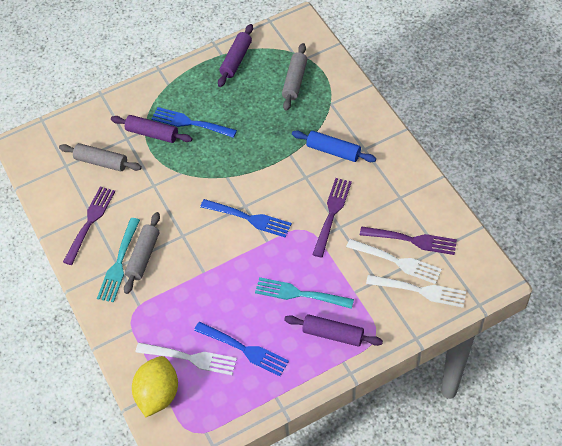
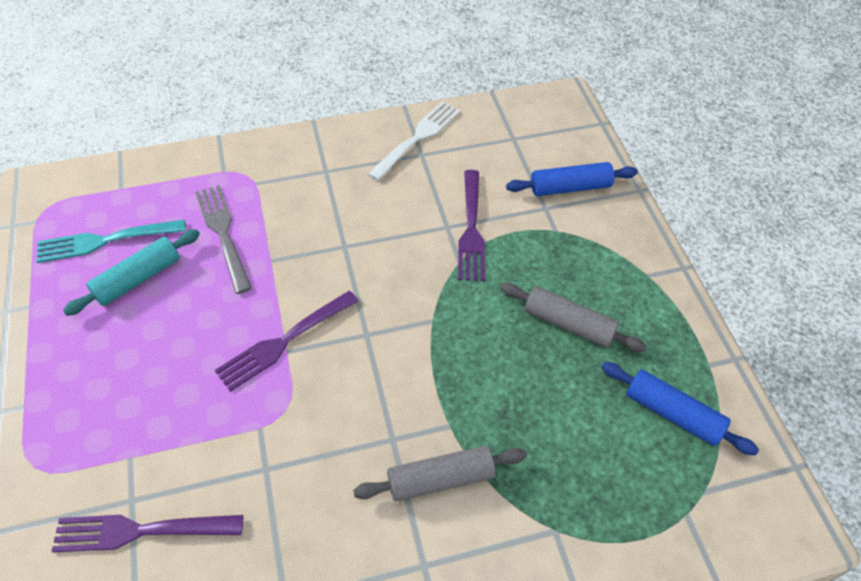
blue fork: 3 -> 0
blue rolling pin: 1 -> 2
grey fork: 0 -> 1
grey rolling pin: 3 -> 2
purple rolling pin: 3 -> 0
turquoise fork: 2 -> 1
turquoise rolling pin: 0 -> 1
white fork: 3 -> 1
yellow lemon: 1 -> 0

